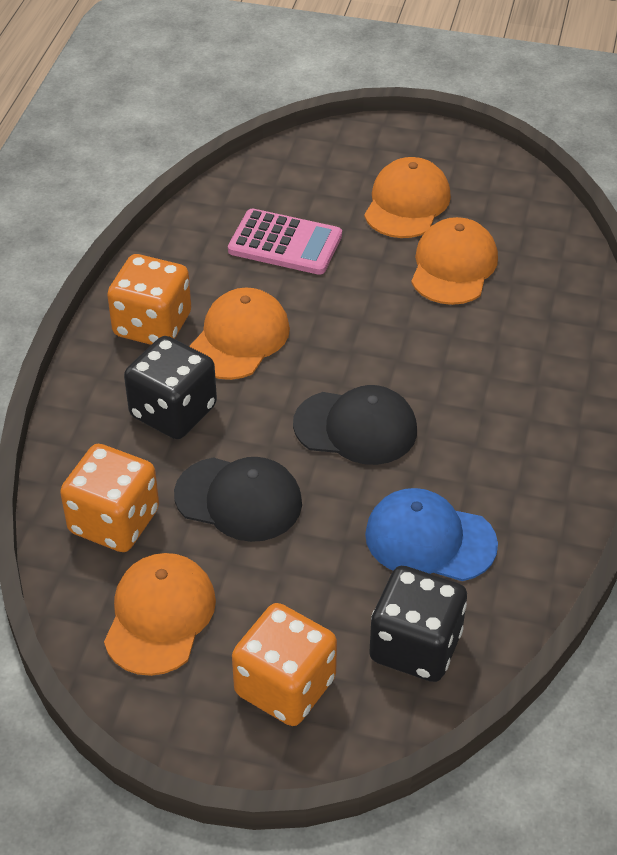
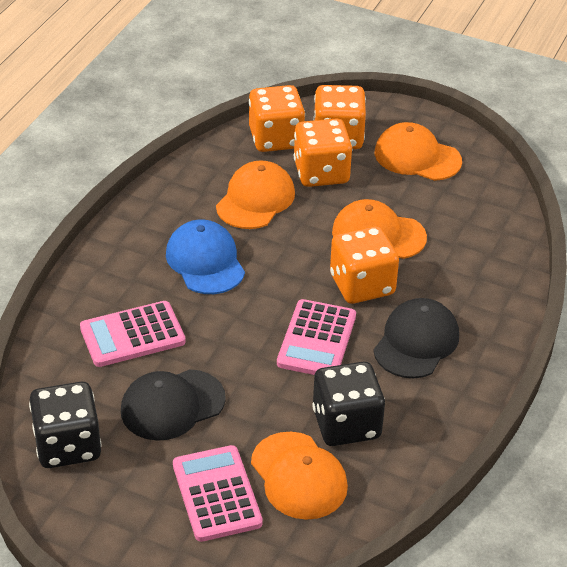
orange dice: 3 -> 4
pink calculator: 1 -> 3

